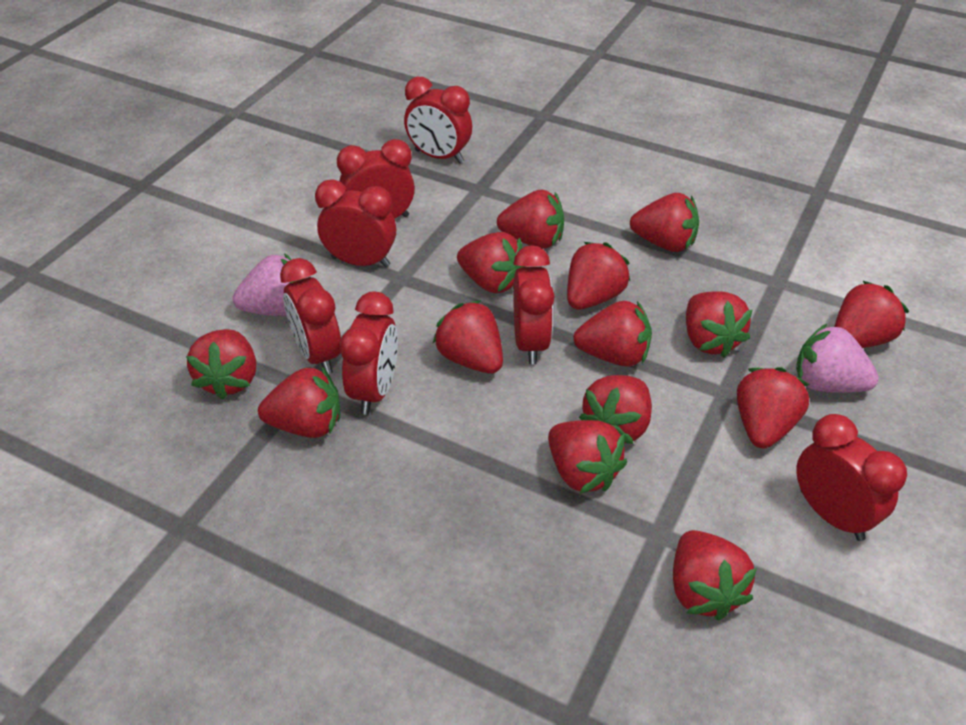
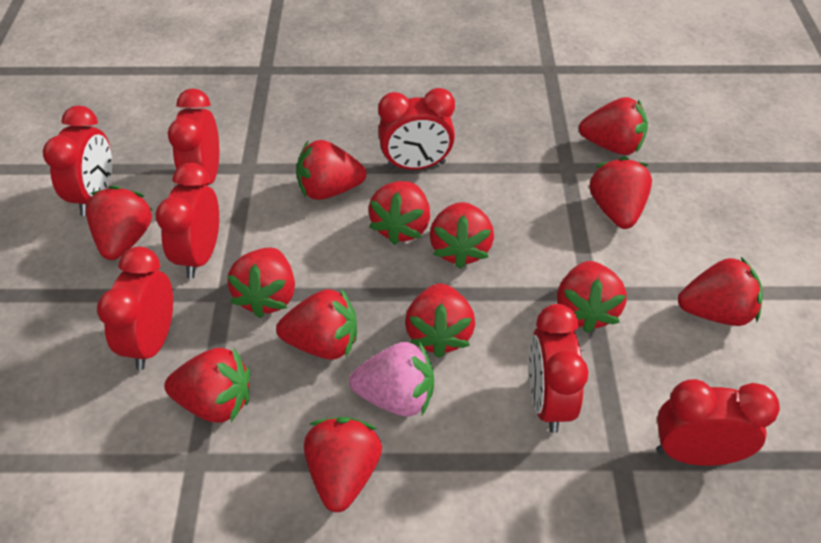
pink strawberry: 2 -> 1
red strawberry: 14 -> 13

